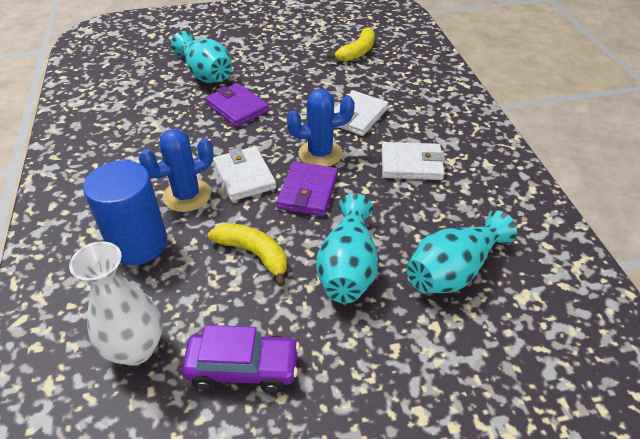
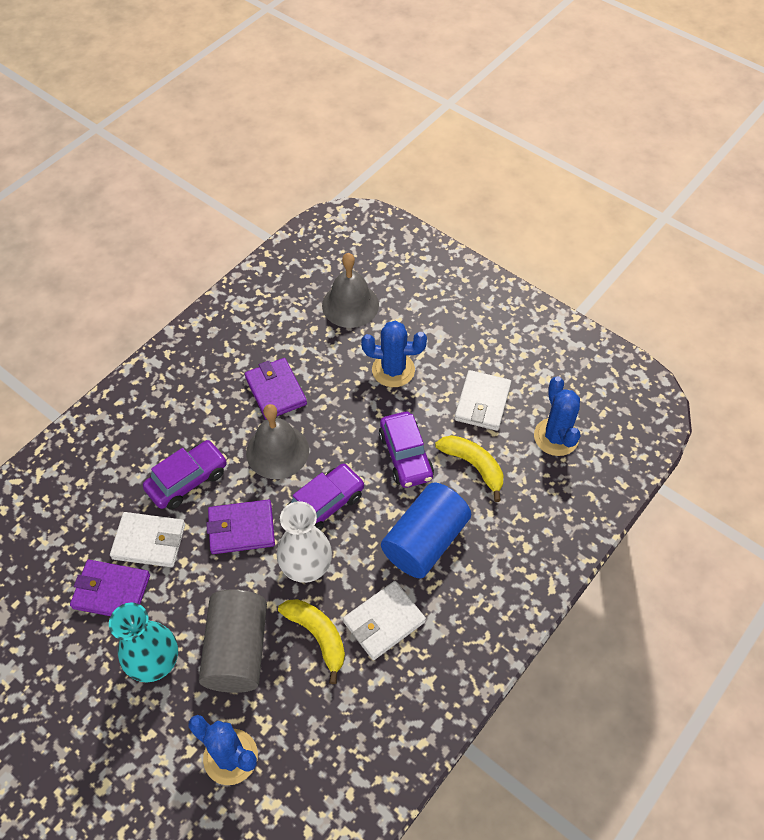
blue cactus: 2 -> 3
grey bell: 0 -> 2
grey cylinder: 0 -> 1
purple car: 1 -> 3
purple wallet: 2 -> 3
turquoise vase: 3 -> 1

